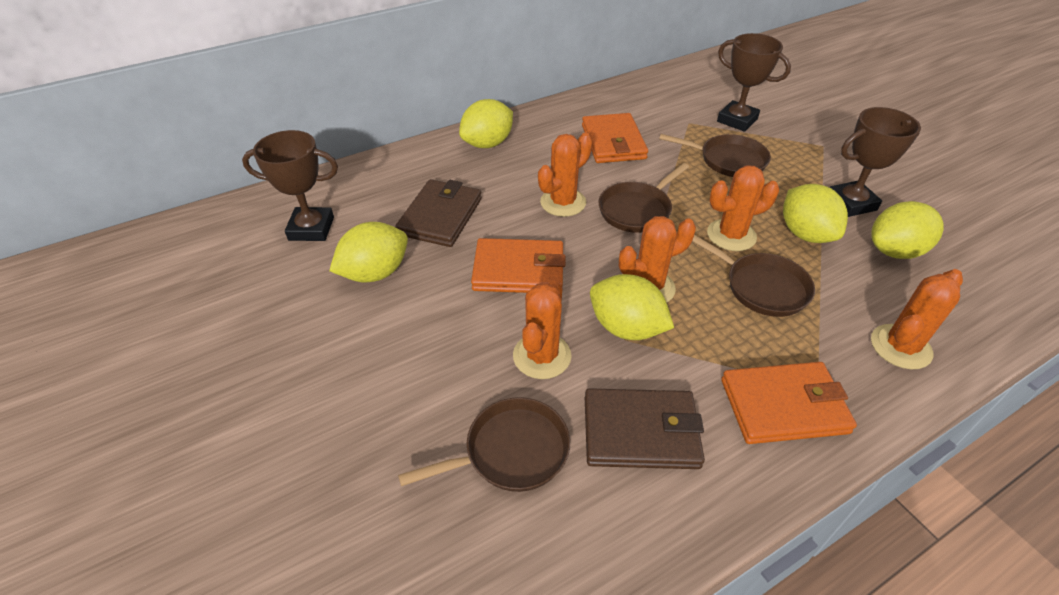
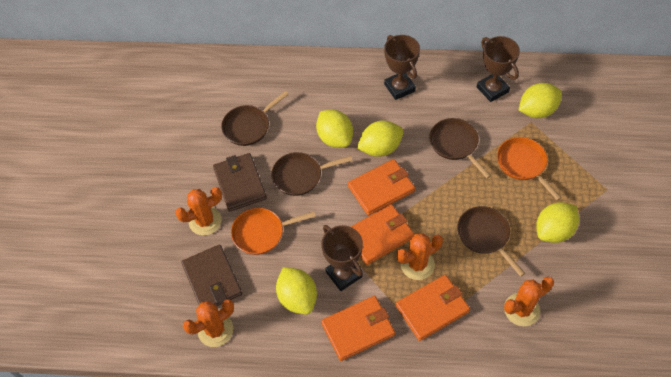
orange cactus: 5 -> 4
orange pan: 0 -> 2
orange wallet: 3 -> 4

